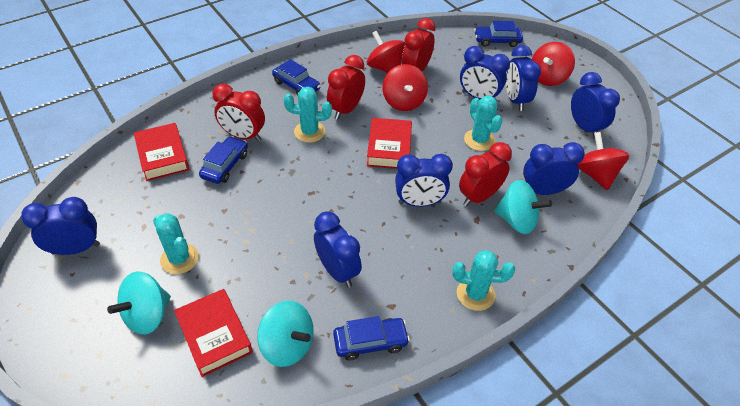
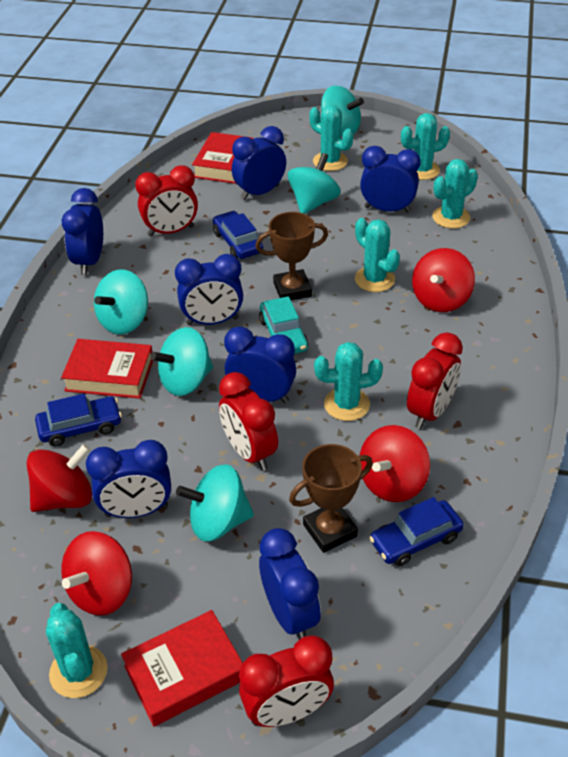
blue car: 4 -> 3
brown trophy: 0 -> 2
turquoise cactus: 4 -> 6
turquoise car: 0 -> 1
turquoise spinning top: 3 -> 5

